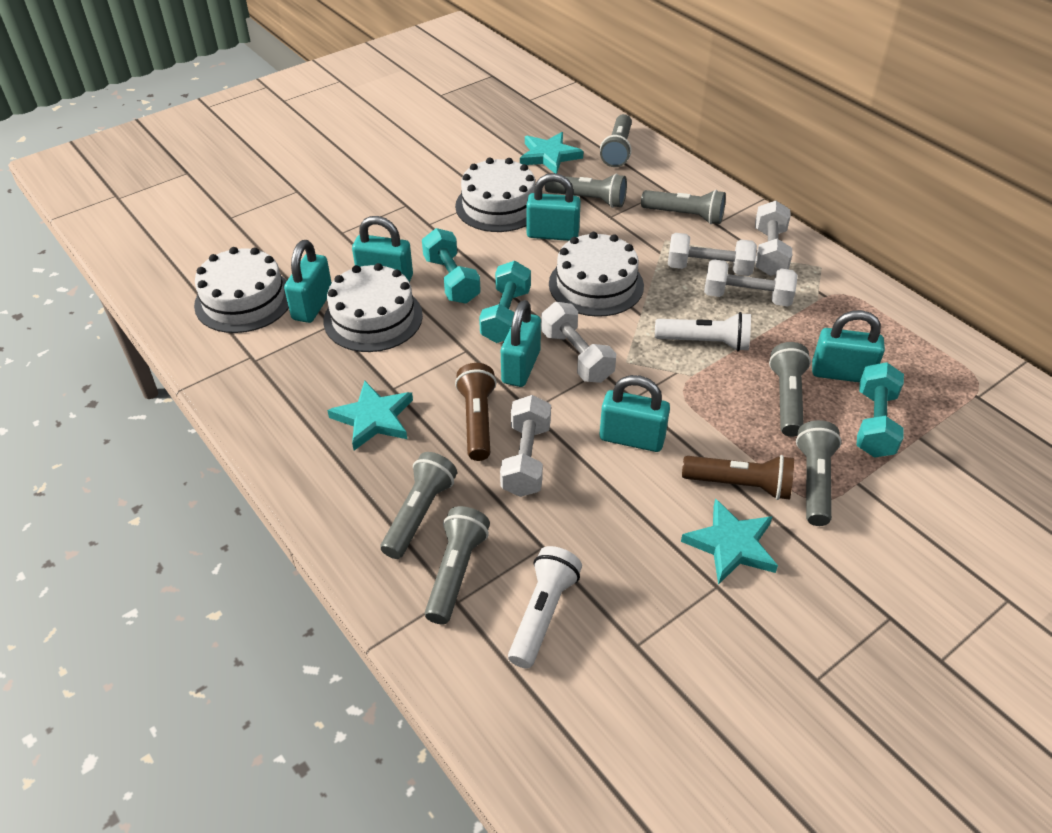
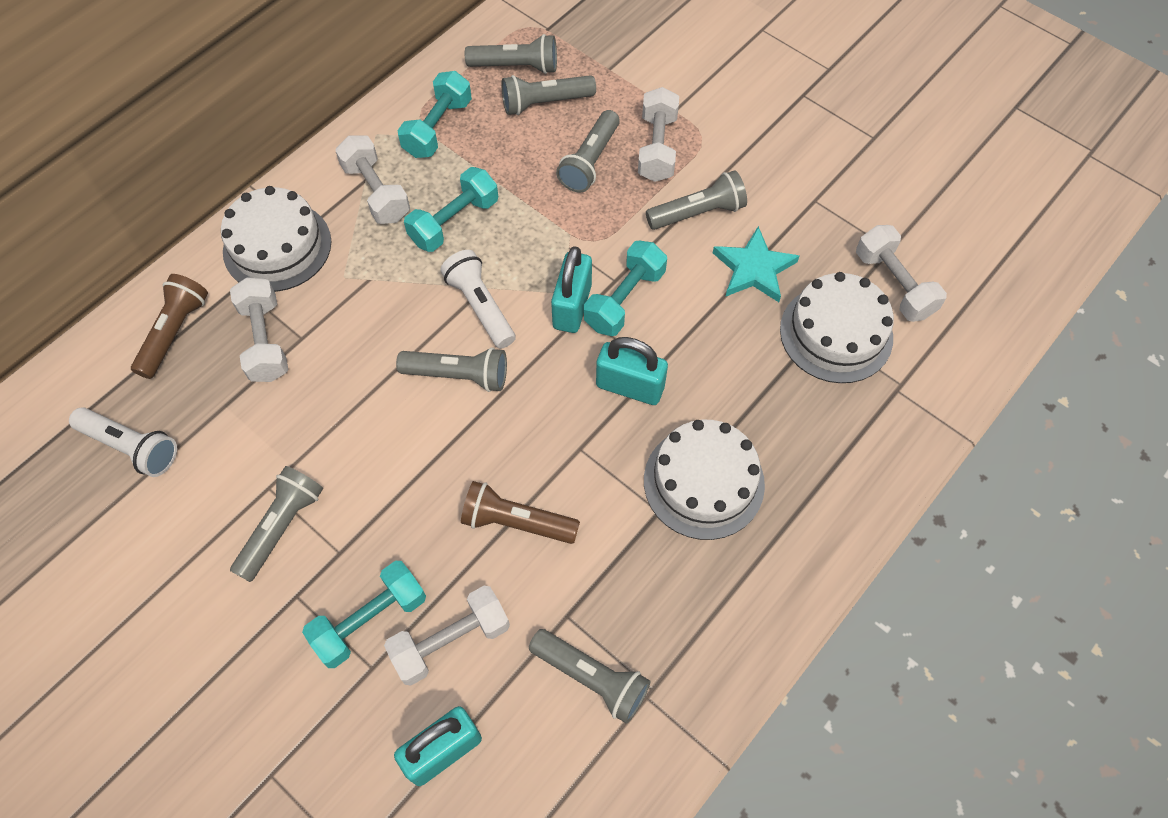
turquoise dumbbell: 3 -> 4
turquoise padlock: 6 -> 3
turquoise star: 3 -> 1
white cake: 4 -> 3

